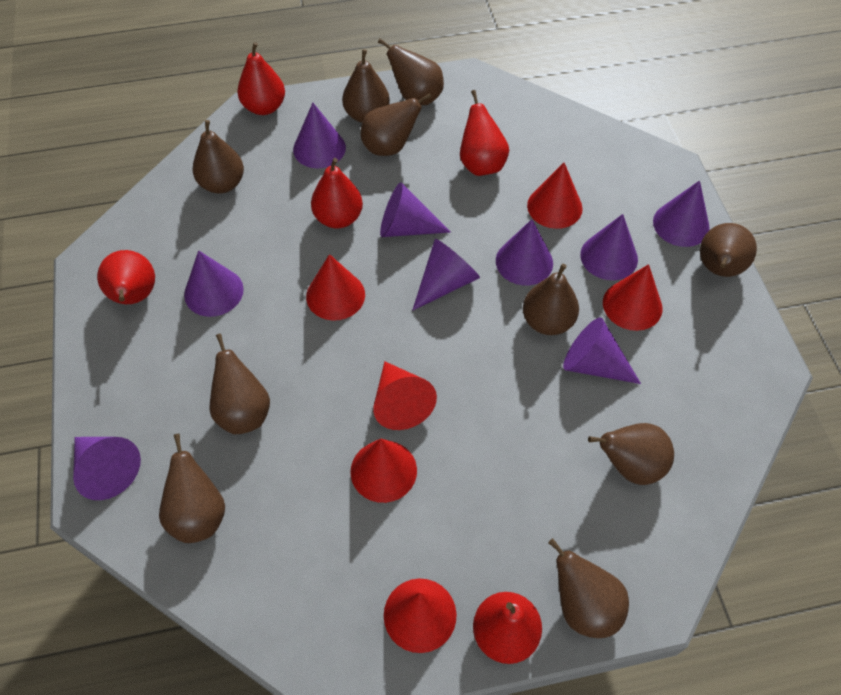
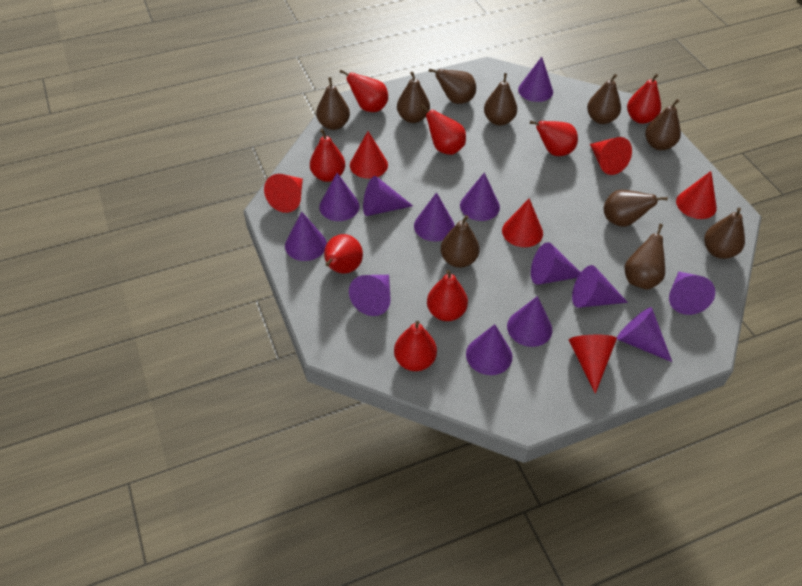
purple cone: 9 -> 13
red pear: 5 -> 8

